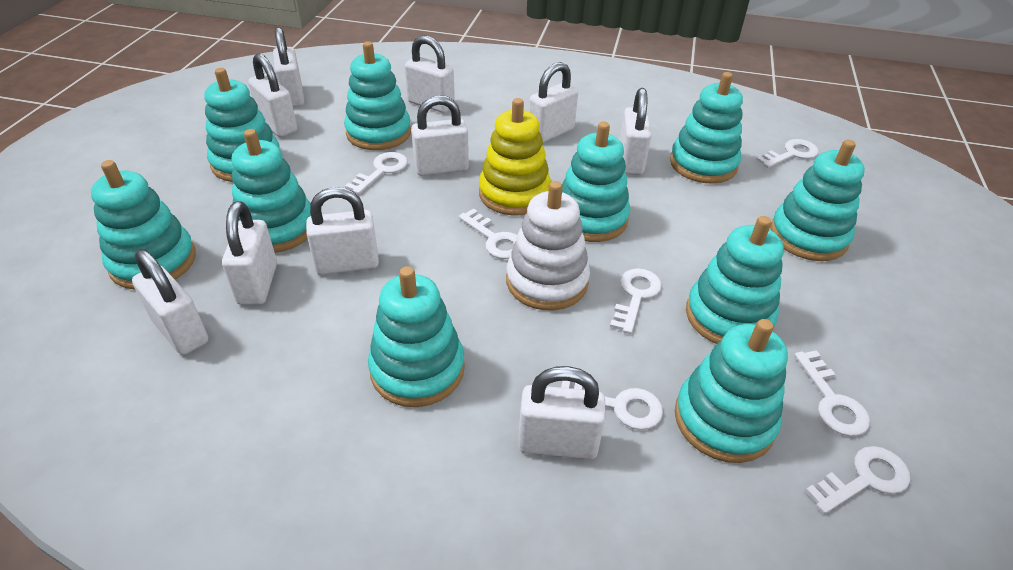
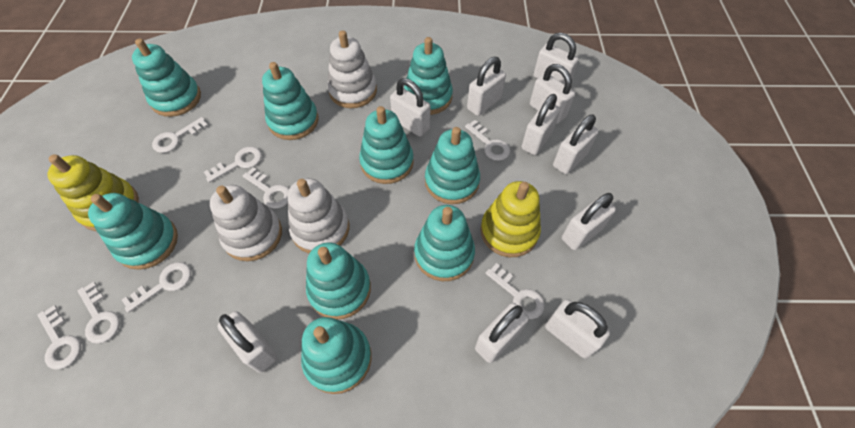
turquoise stacking toy: 10 -> 9
white key: 7 -> 8
white stacking toy: 1 -> 3
yellow stacking toy: 1 -> 2

